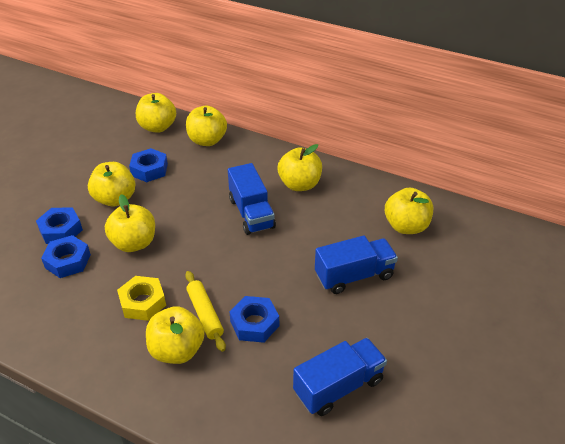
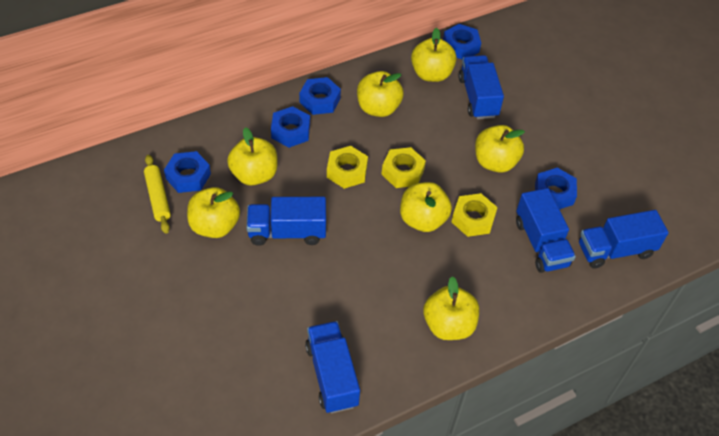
blue nut: 4 -> 5
blue truck: 3 -> 5
yellow nut: 1 -> 3

